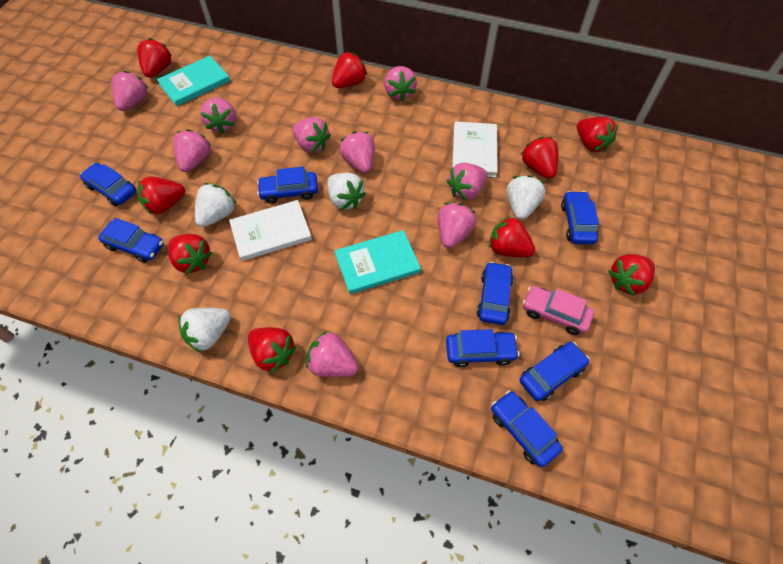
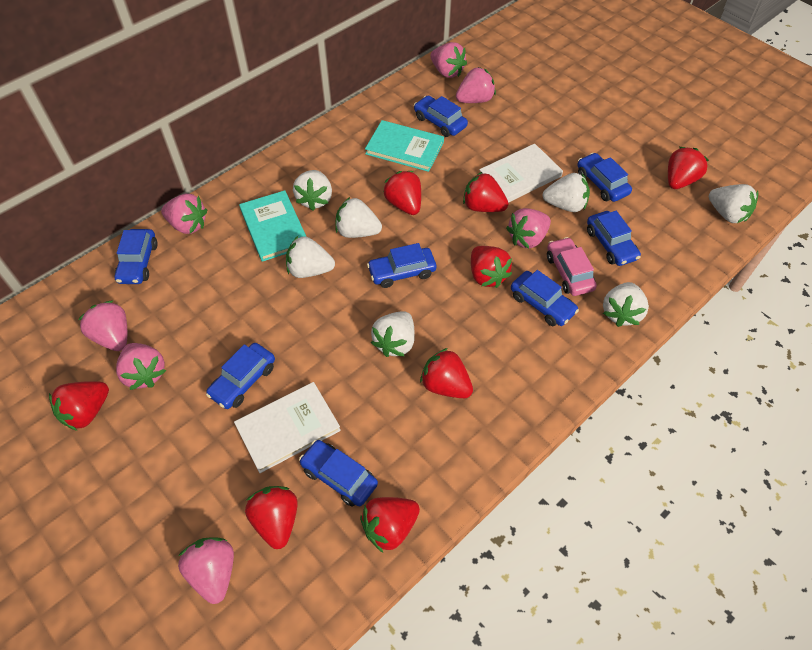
pink strawberry: 9 -> 7
red strawberry: 9 -> 8
white strawberry: 4 -> 7

